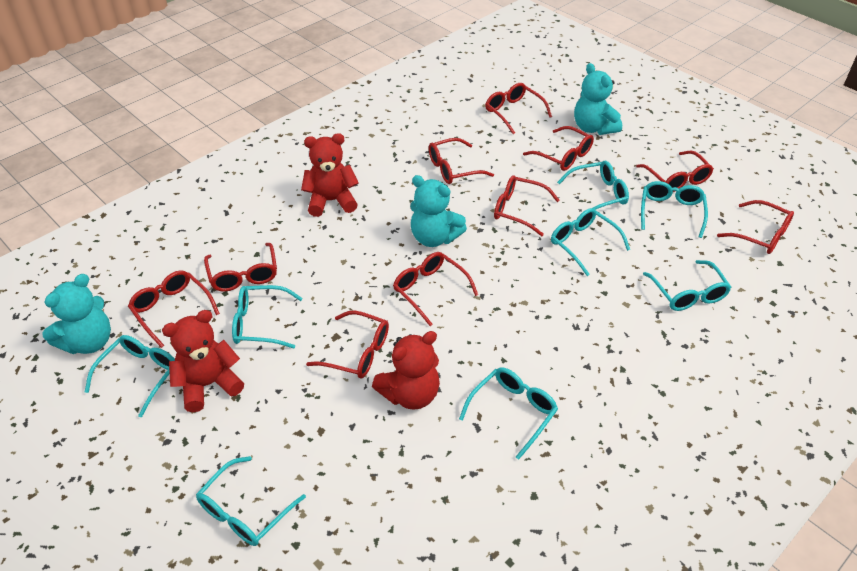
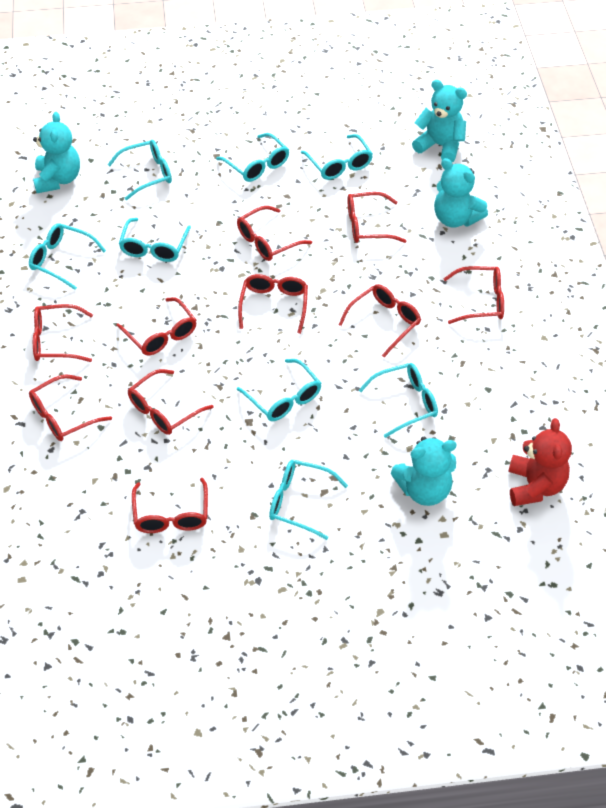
red teddy bear: 3 -> 1
turquoise teddy bear: 3 -> 4

